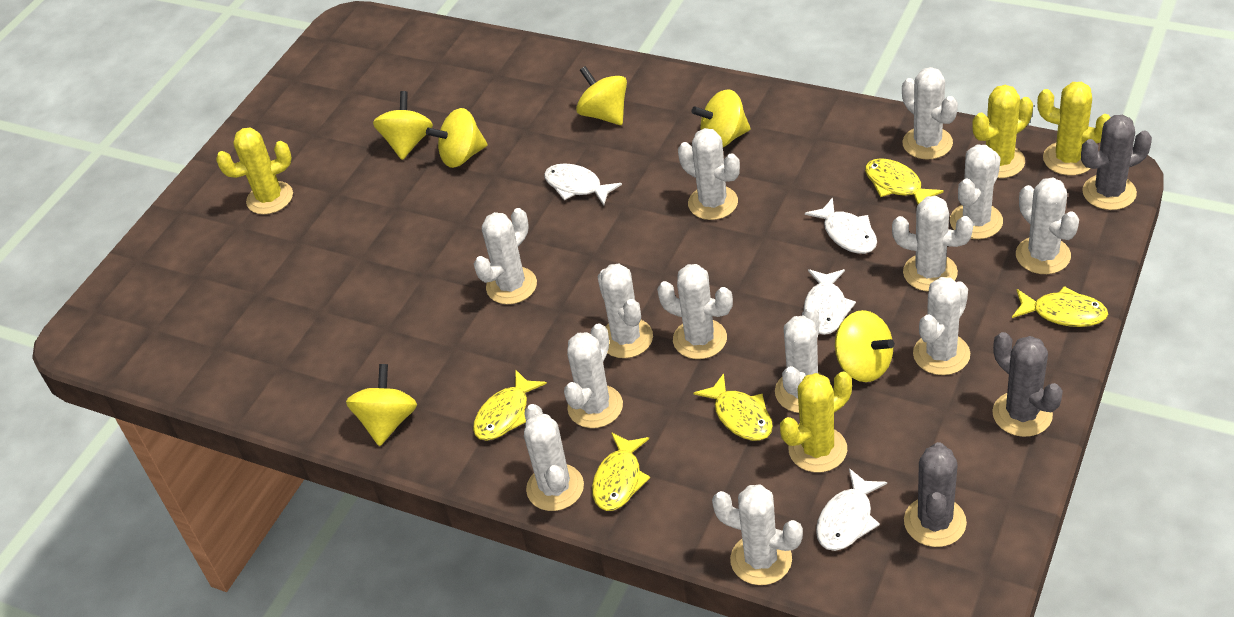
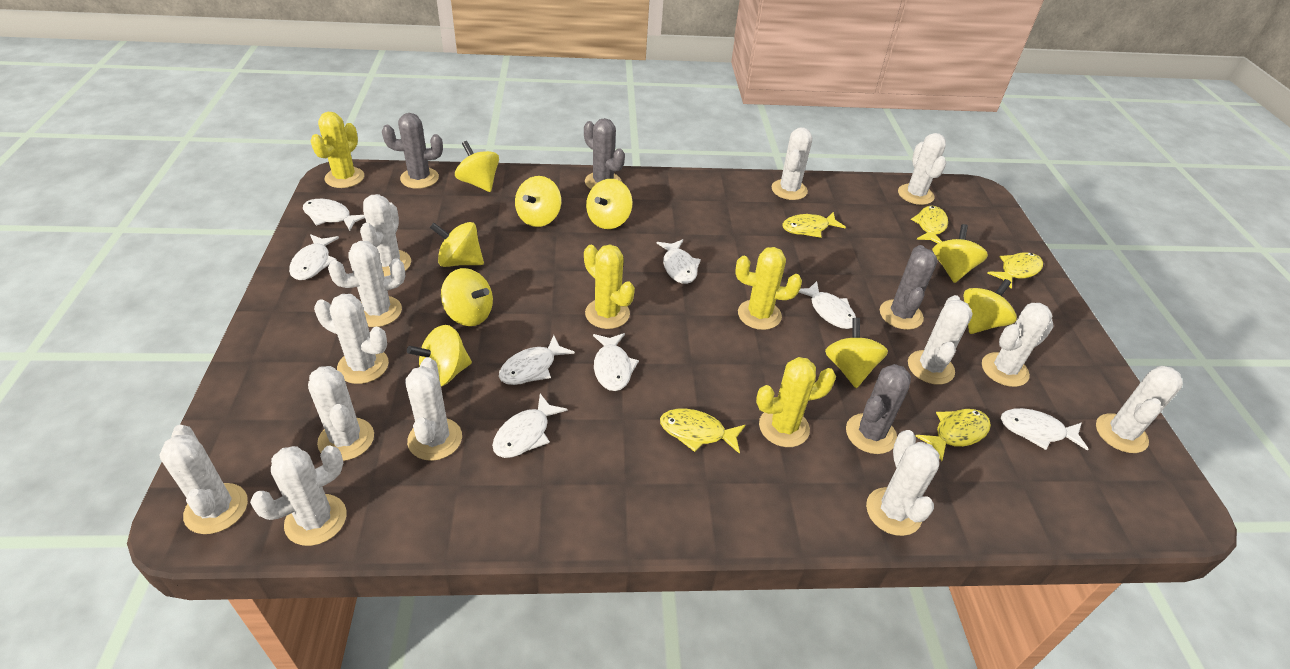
grey cactus: 3 -> 4
white fish: 4 -> 8
yellow spinning top: 6 -> 9

